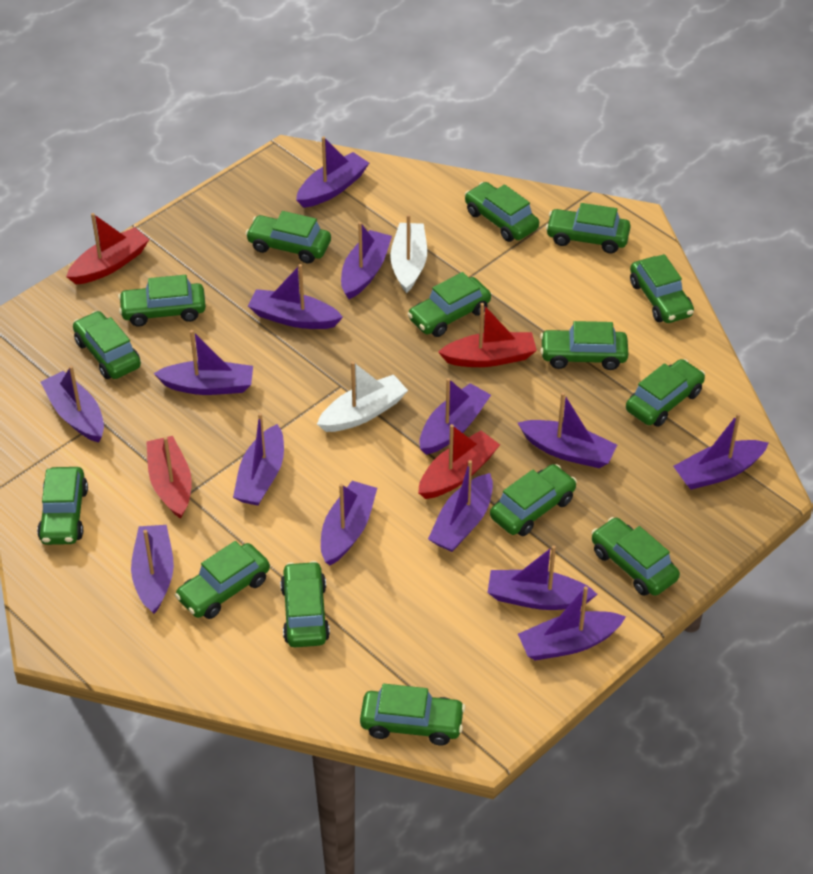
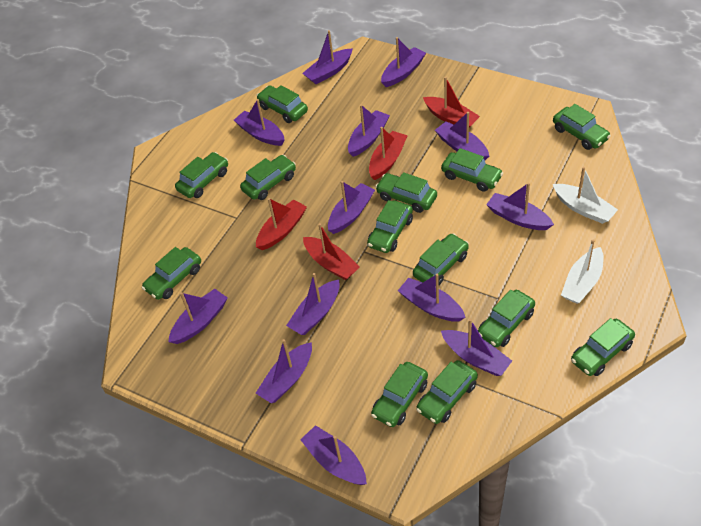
green car: 15 -> 13
purple boat: 14 -> 13

